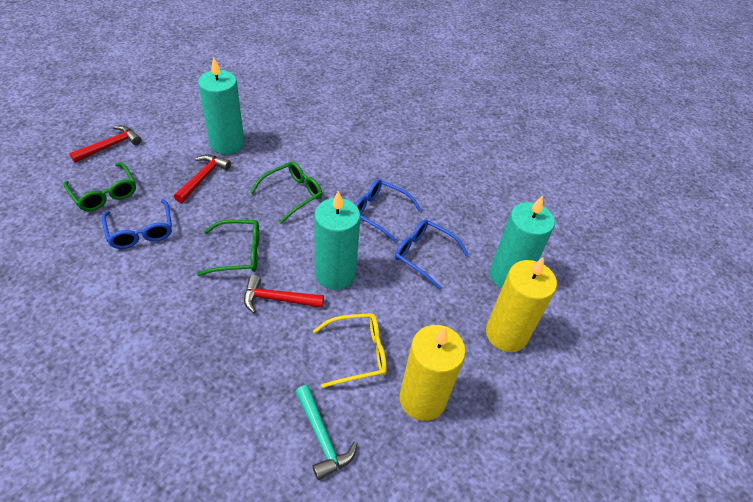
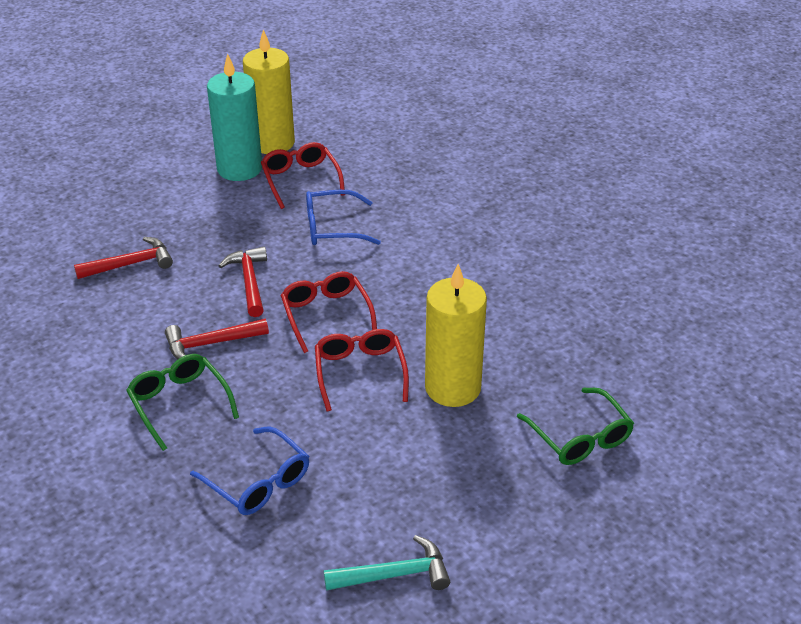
blue glasses: 3 -> 2
green glasses: 3 -> 2
red glasses: 0 -> 3
turquoise candle: 3 -> 1
yellow glasses: 1 -> 0

